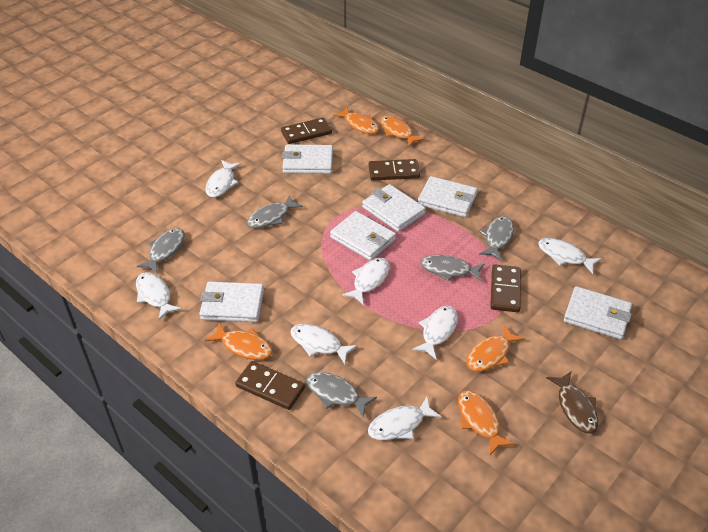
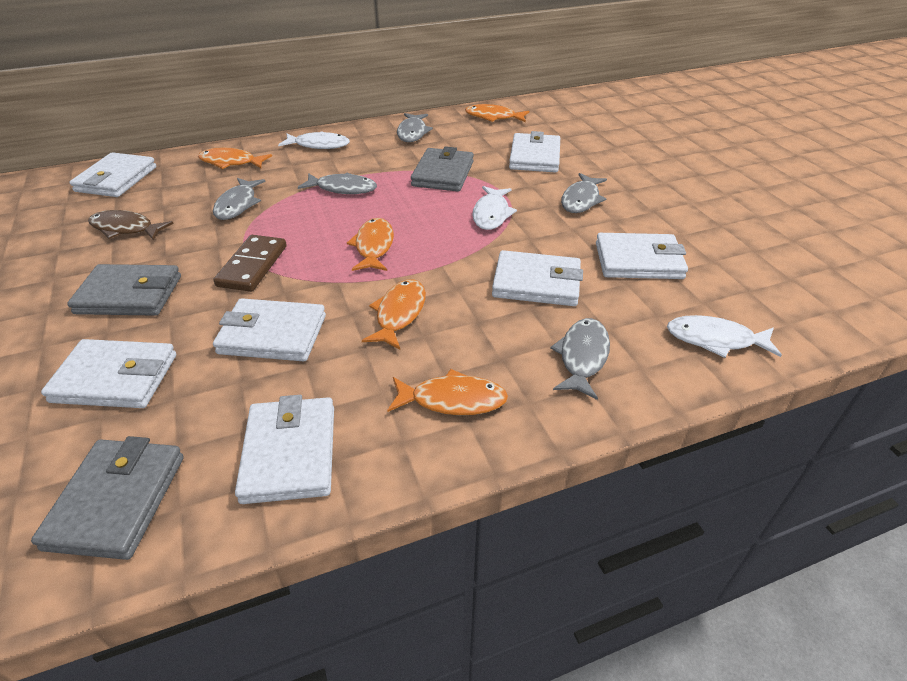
brown domino: 4 -> 1
grey wallet: 0 -> 3
white fish: 7 -> 3
white wallet: 6 -> 7

